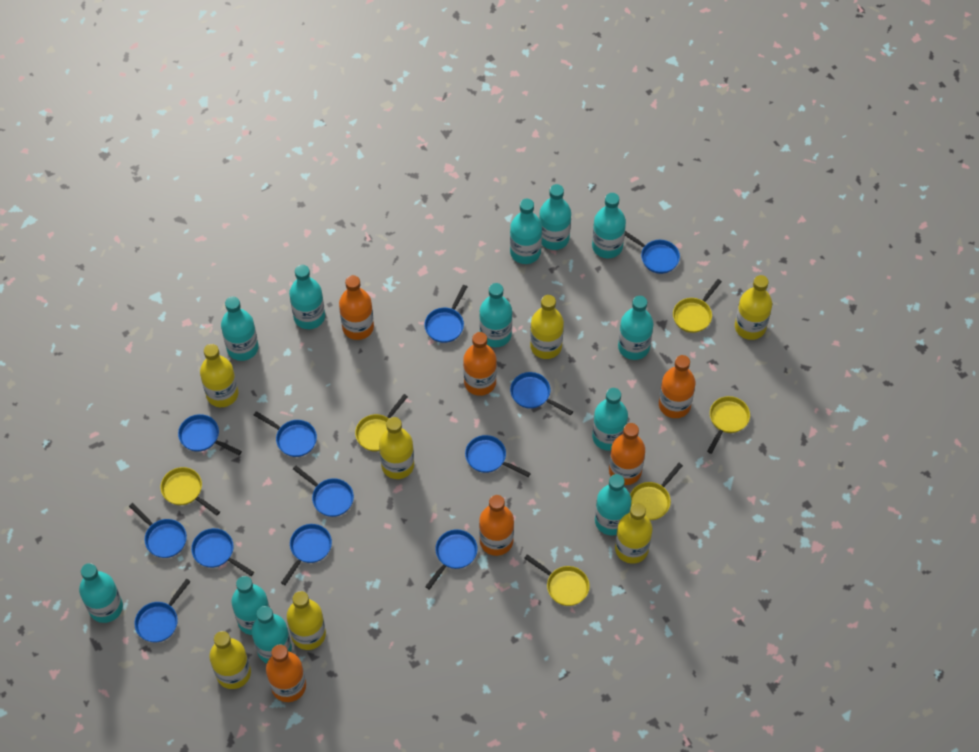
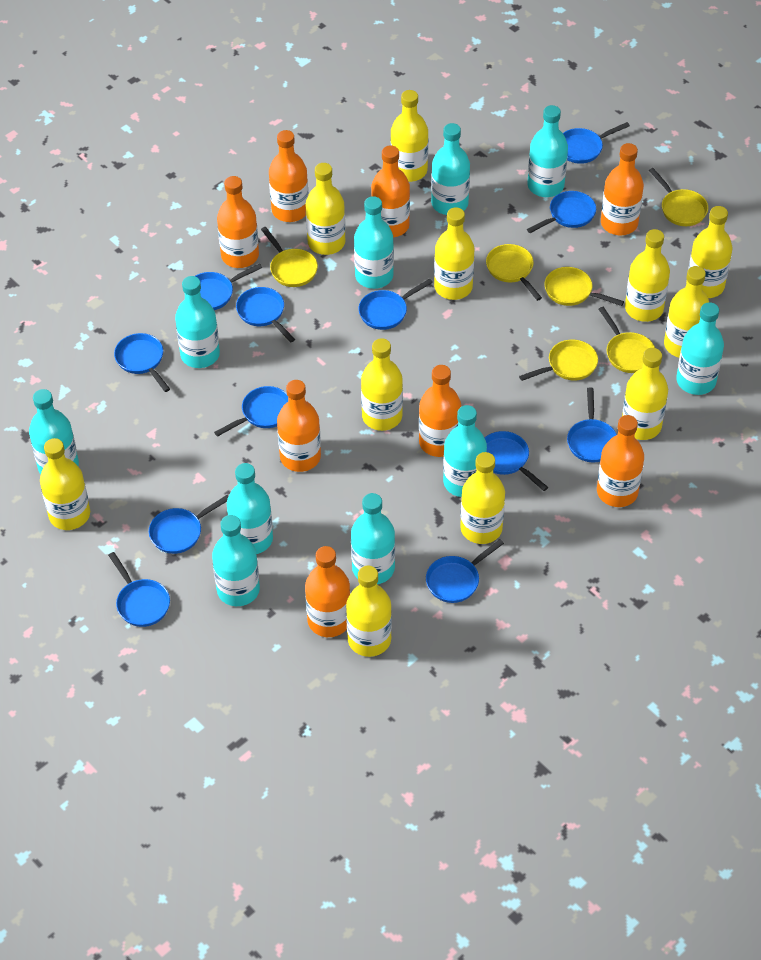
orange bottle: 6 -> 8
turquoise bottle: 12 -> 10
yellow bottle: 7 -> 11

